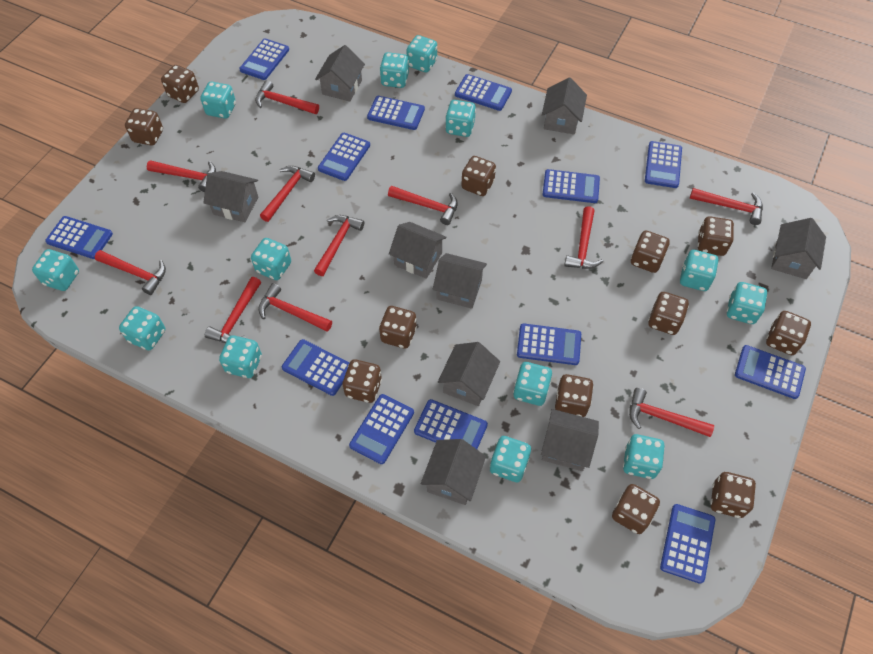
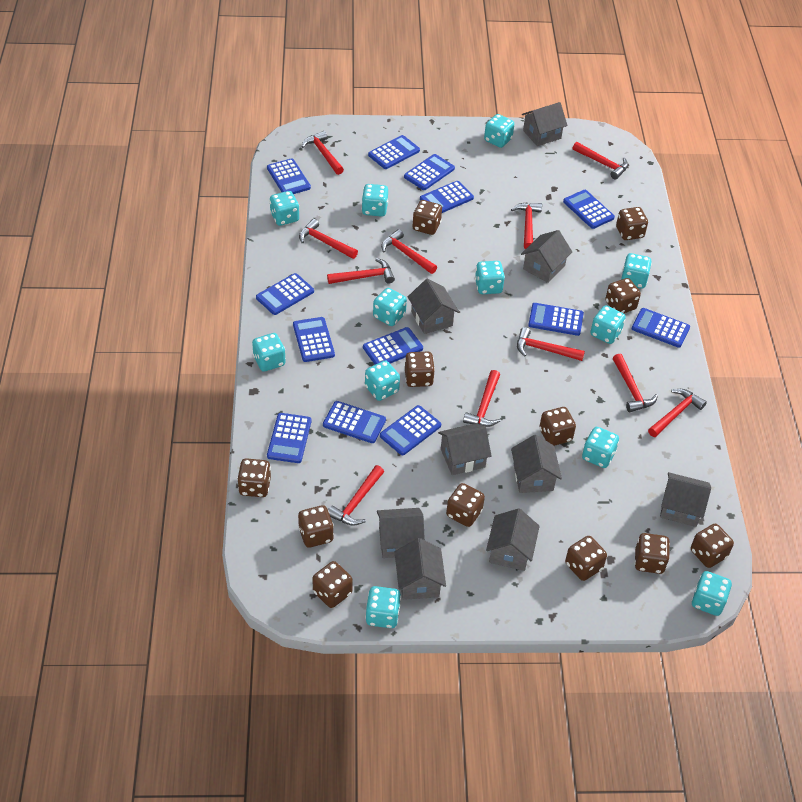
turquoise dice: 13 -> 12

